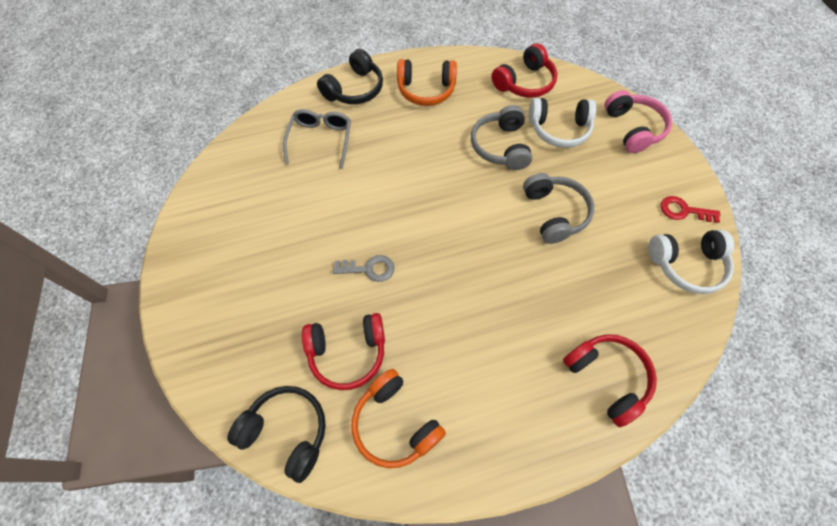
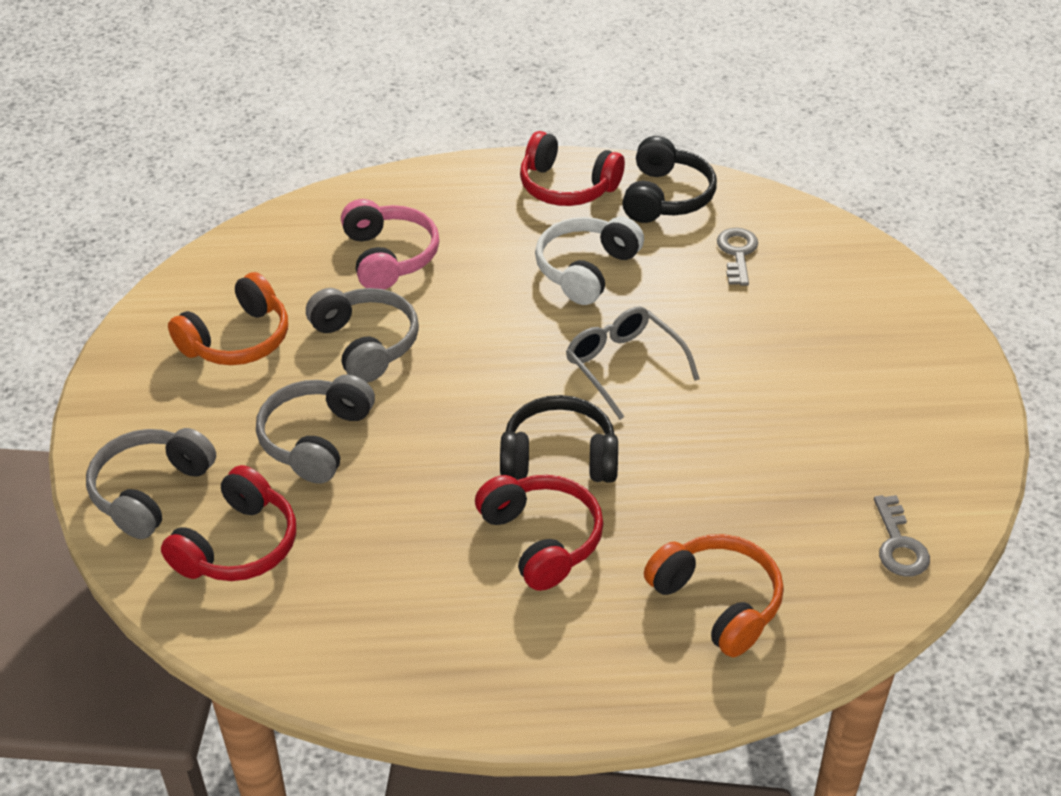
grey headphones: 2 -> 3
grey key: 1 -> 2
red key: 1 -> 0
white headphones: 2 -> 1

